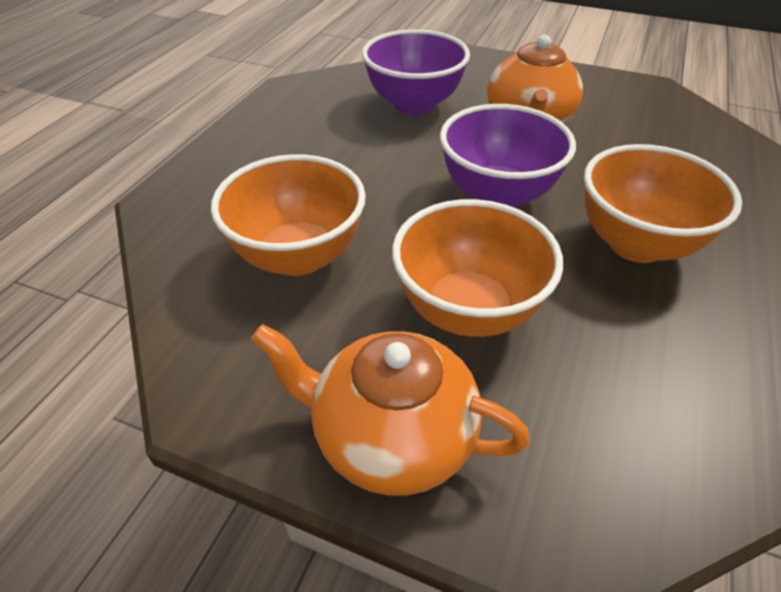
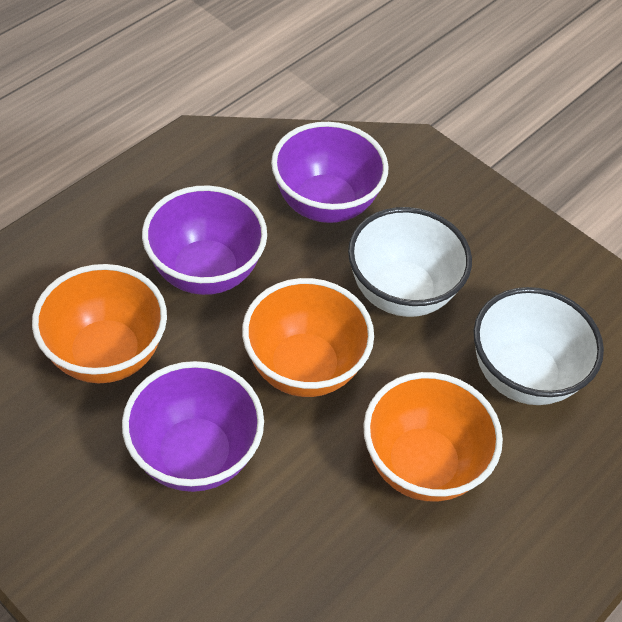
orange teapot: 2 -> 0
purple bowl: 2 -> 3
white bowl: 0 -> 2

